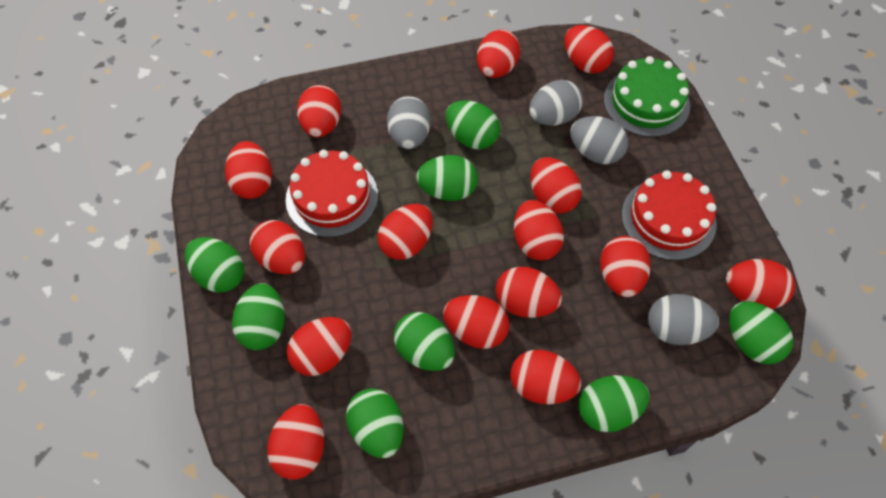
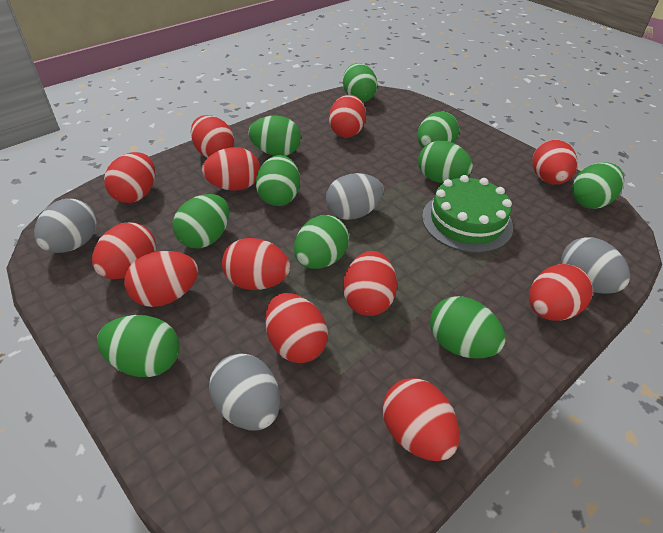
green egg: 8 -> 10
red cake: 2 -> 0
red egg: 15 -> 12

